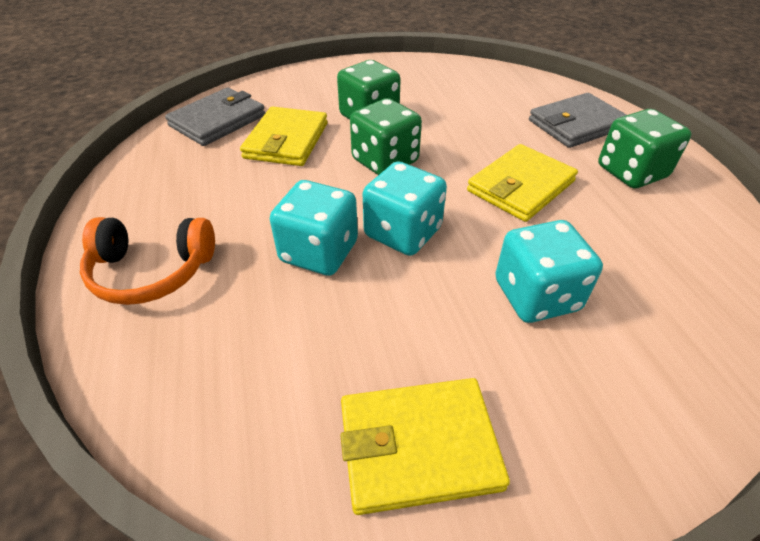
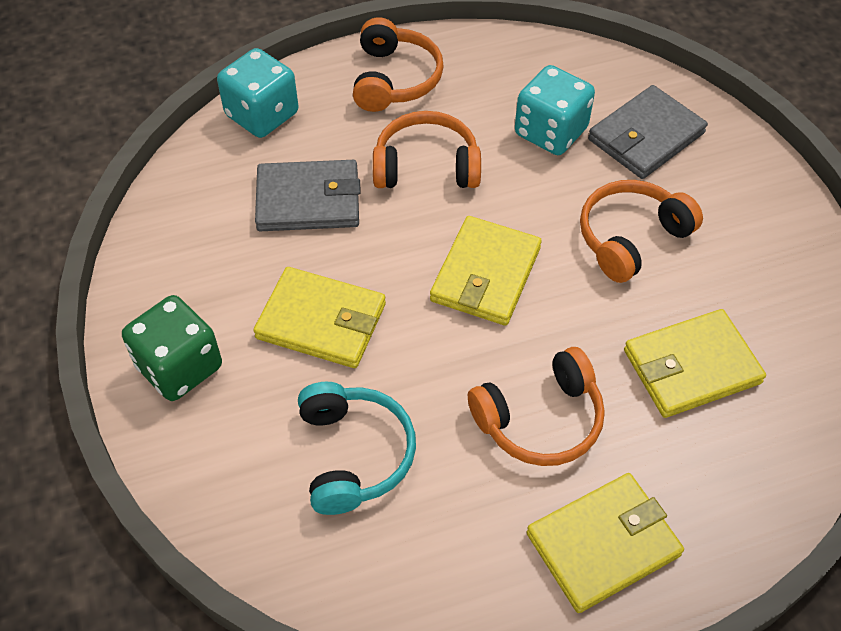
green dice: 3 -> 1
orange headphones: 1 -> 4
turquoise dice: 3 -> 2
turquoise headphones: 0 -> 1
yellow wallet: 3 -> 4

